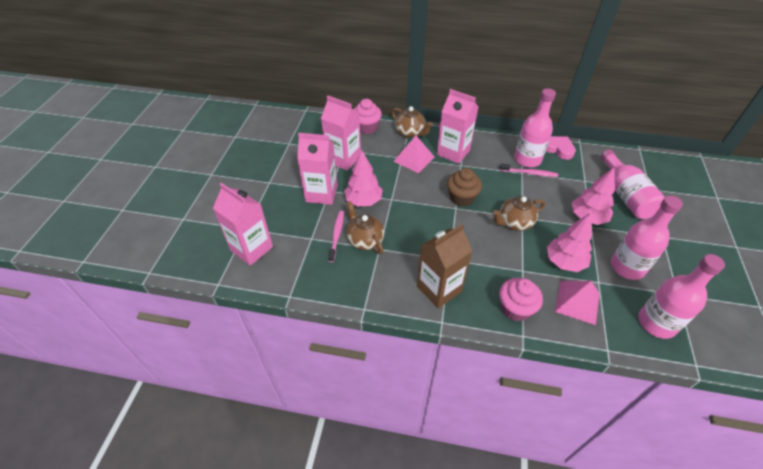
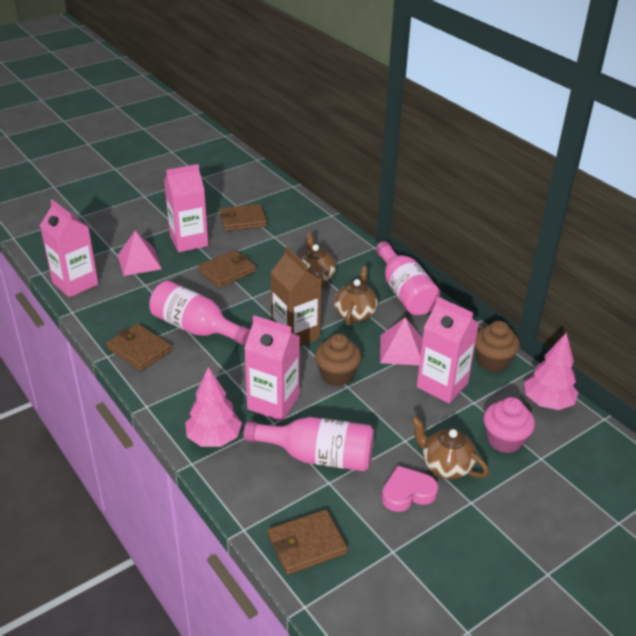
brown cupcake: 1 -> 2
brown wallet: 0 -> 4
pink bottle: 4 -> 3
pink cupcake: 2 -> 1
pink toothbrush: 2 -> 0
pink tree: 3 -> 2

